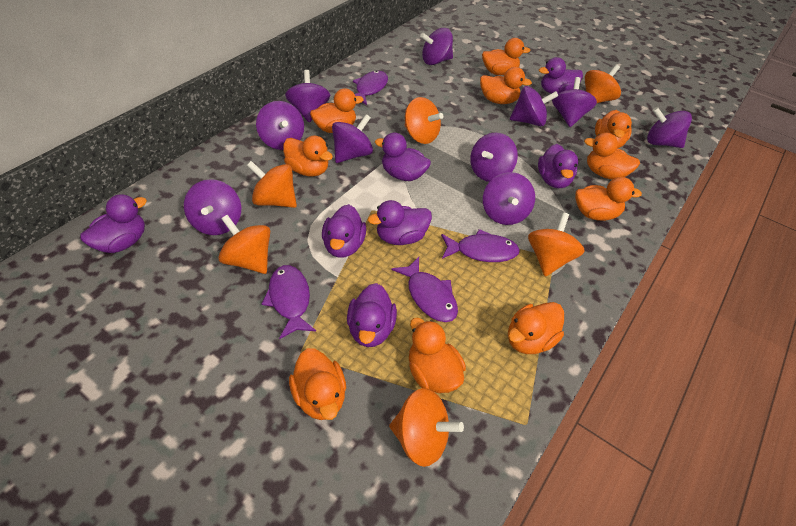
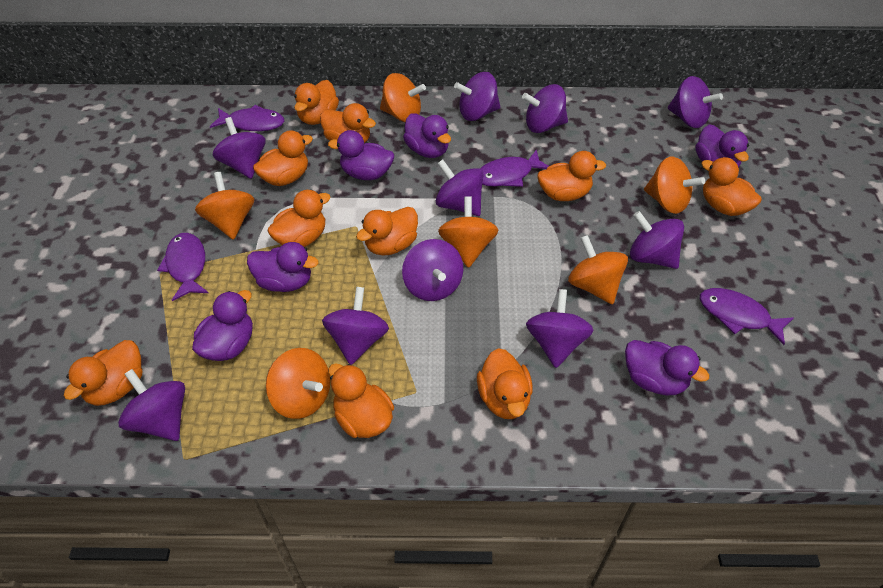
purple duck: 7 -> 6

